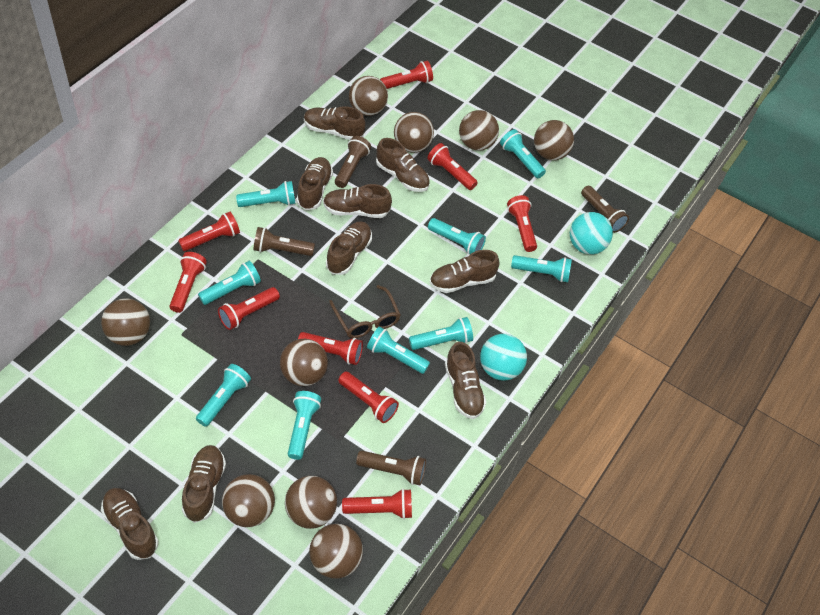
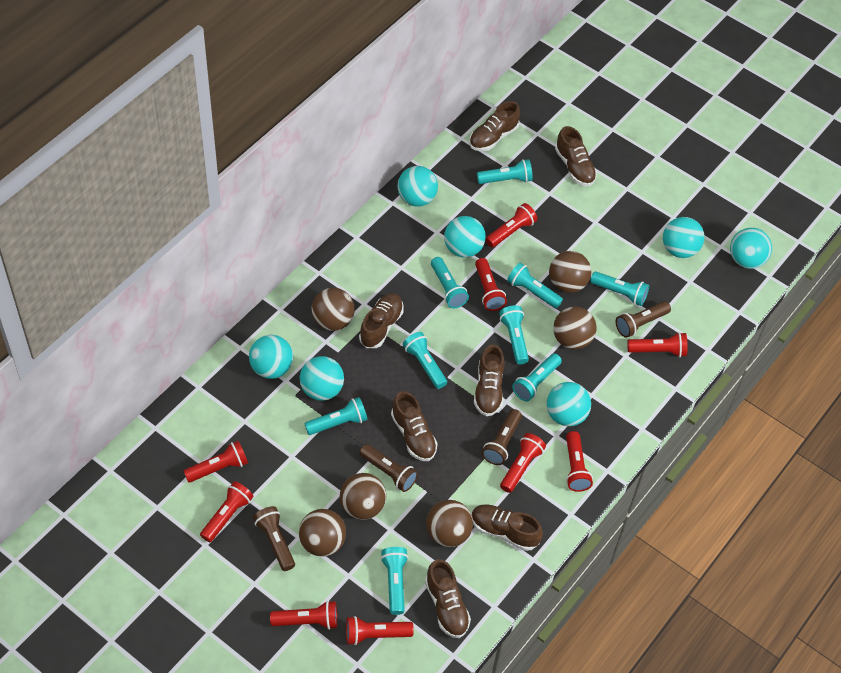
brown ball: 9 -> 6
brown glasses: 1 -> 0
brown shoe: 9 -> 7
turquoise ball: 2 -> 7

